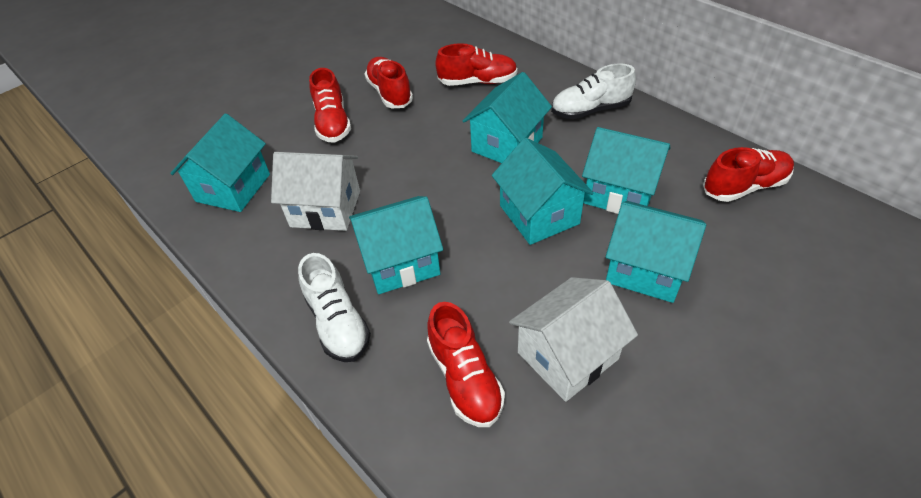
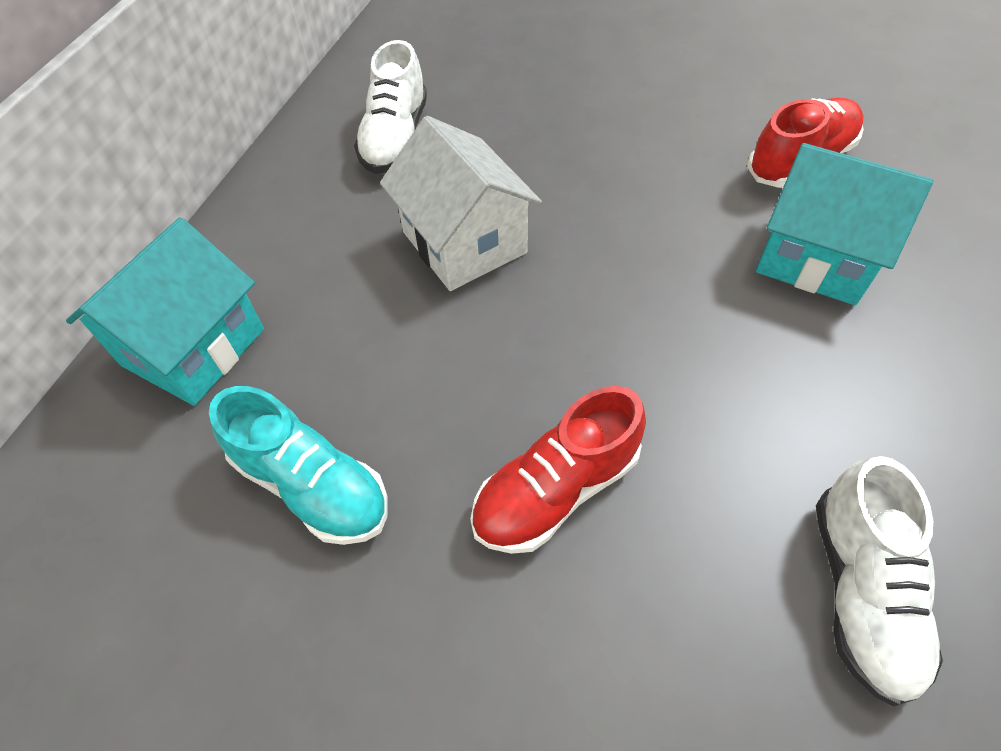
red shoe: 5 -> 2
turquoise house: 6 -> 2
turquoise shoe: 0 -> 1
white house: 2 -> 1

